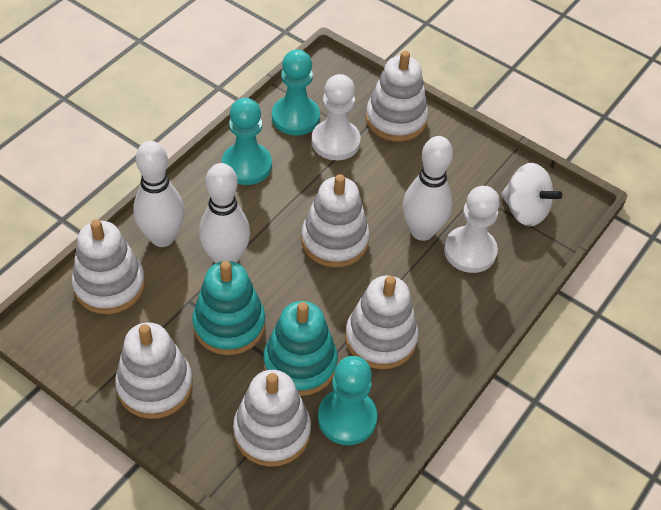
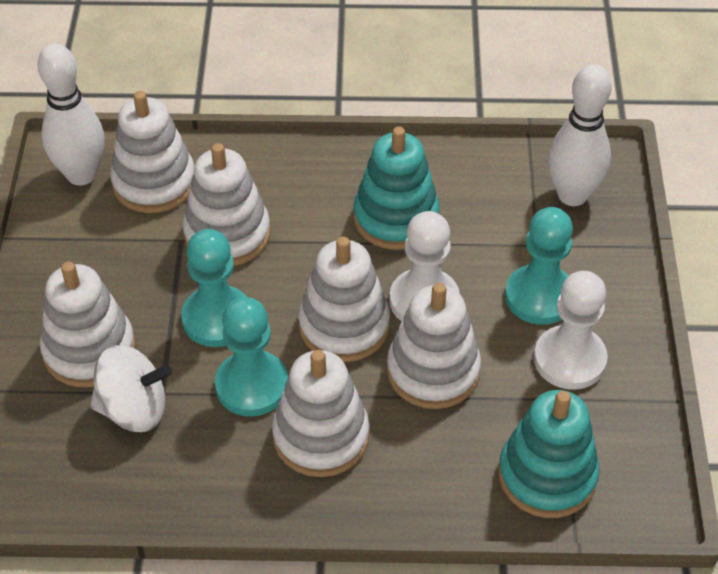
white bowling pin: 3 -> 2

